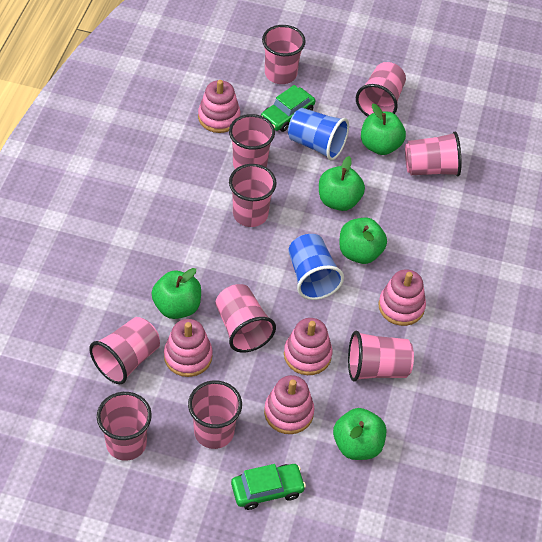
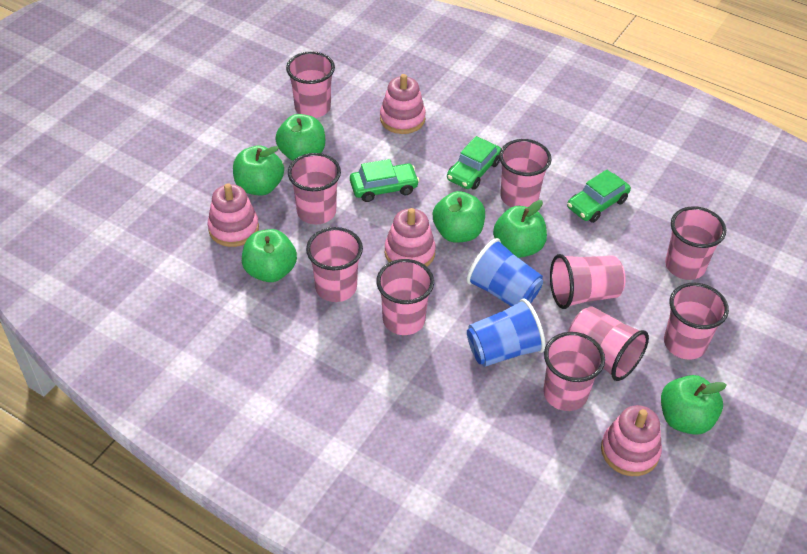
green apple: 5 -> 6
green car: 2 -> 3
pink stacking toy: 5 -> 4

